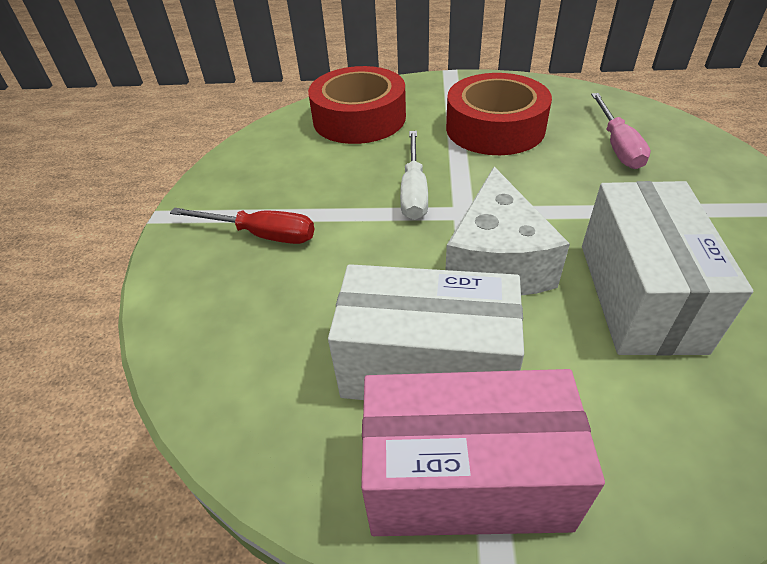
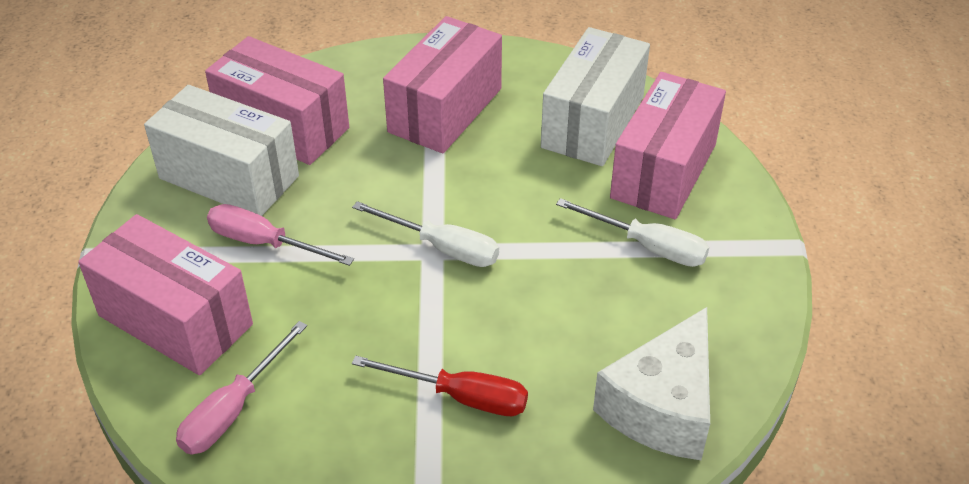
pink box: 1 -> 4
pink screwdriver: 1 -> 2
red tape: 2 -> 0
white screwdriver: 1 -> 2

